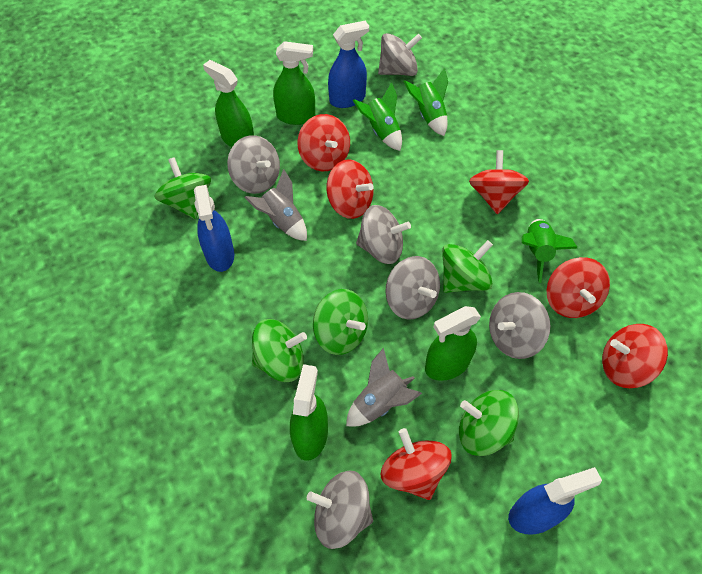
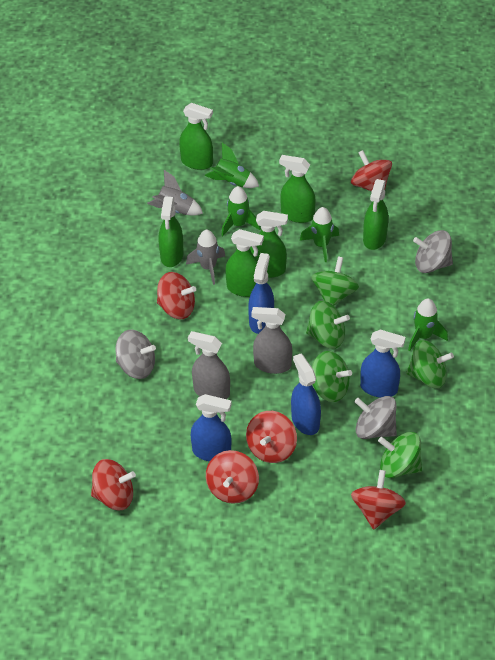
blue spray bottle: 3 -> 4
green rocket: 3 -> 4
green spray bottle: 4 -> 6
grey spinning top: 6 -> 3
grey spray bottle: 0 -> 2

